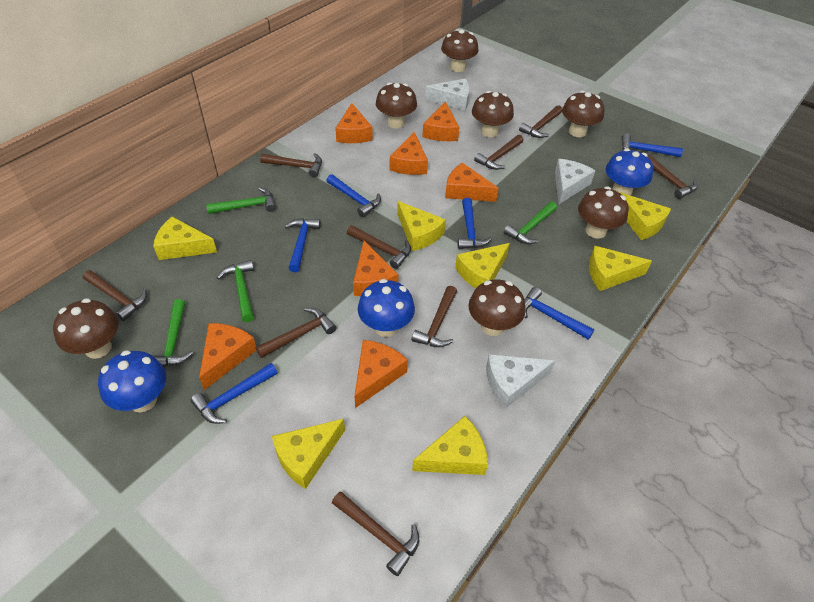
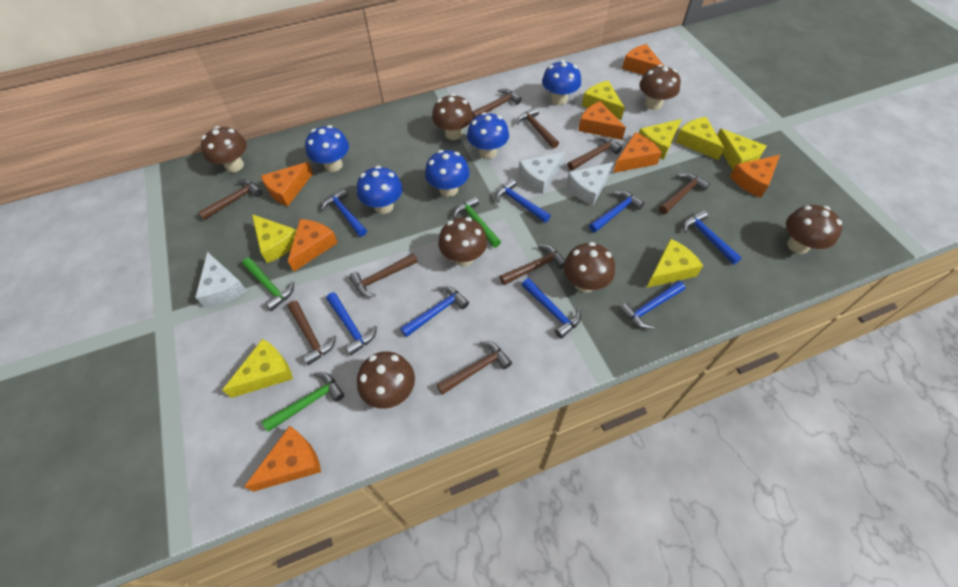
blue hammer: 6 -> 8
blue mushroom: 3 -> 5
green hammer: 4 -> 3

